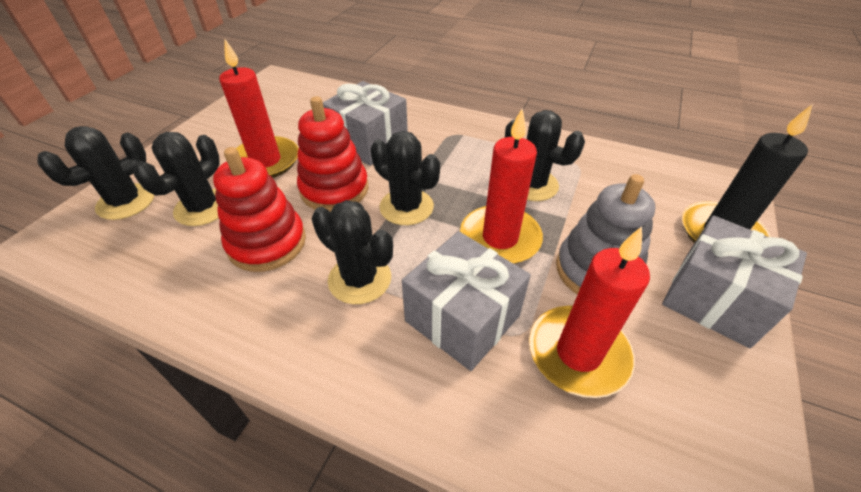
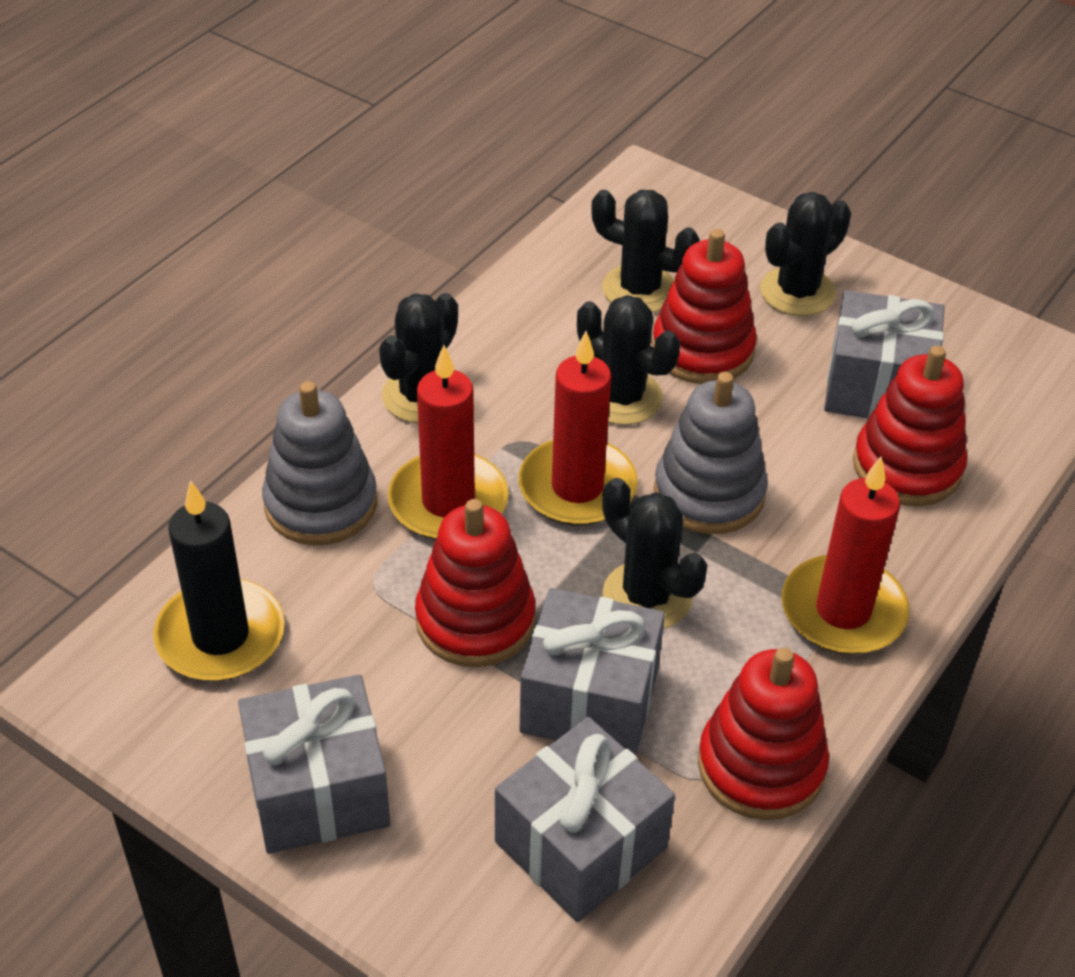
grey gift: 3 -> 4
grey stacking toy: 1 -> 2
red stacking toy: 2 -> 4

